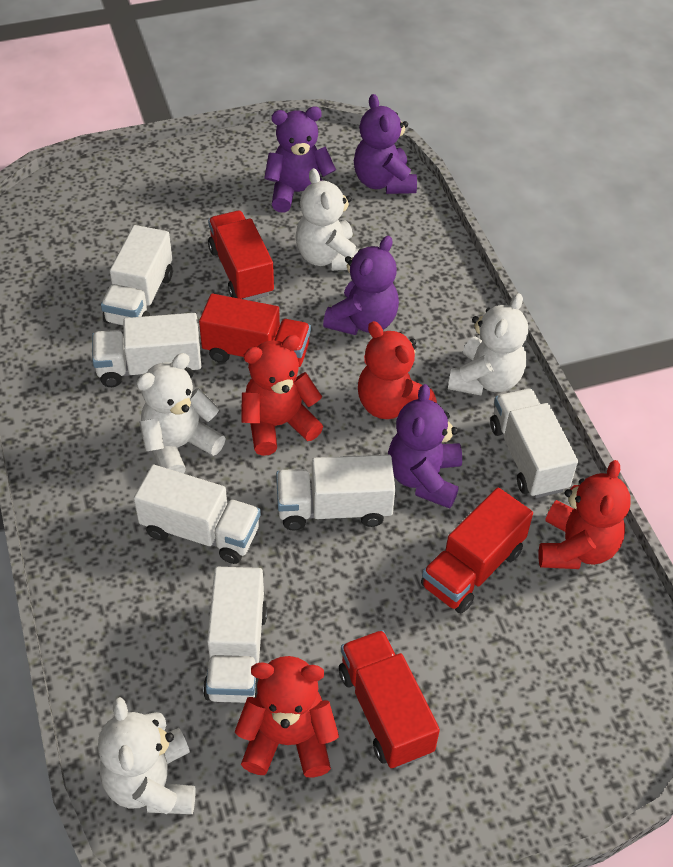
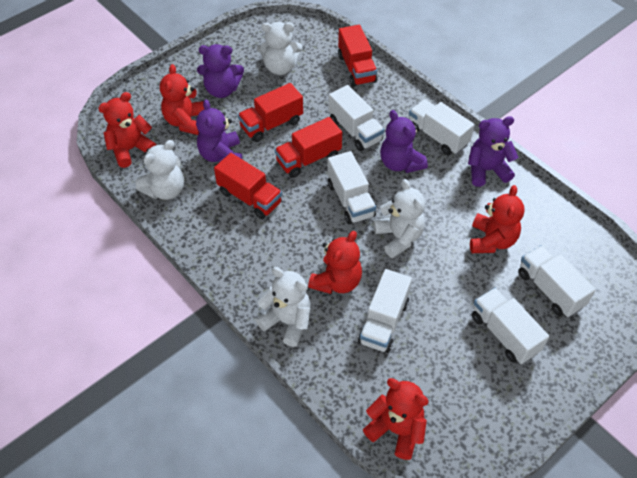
red teddy bear: 4 -> 5

